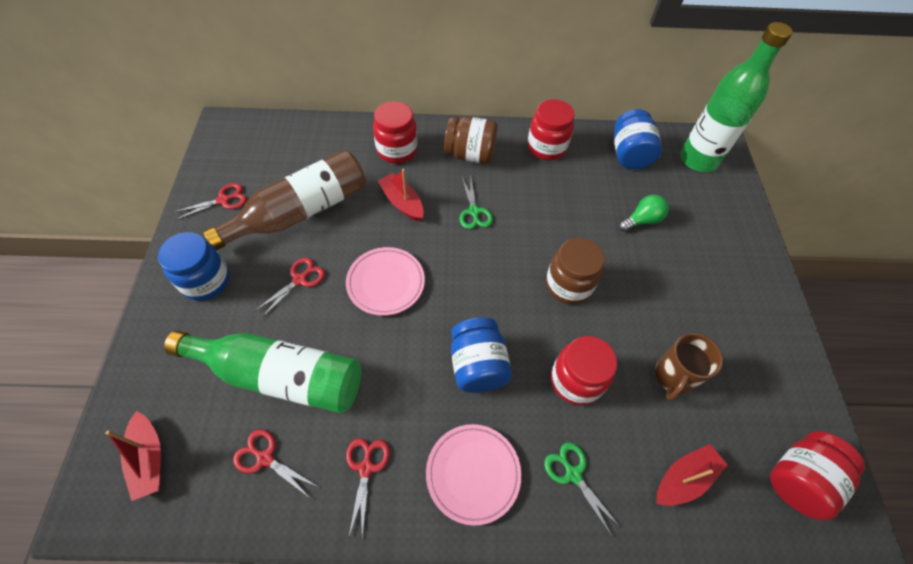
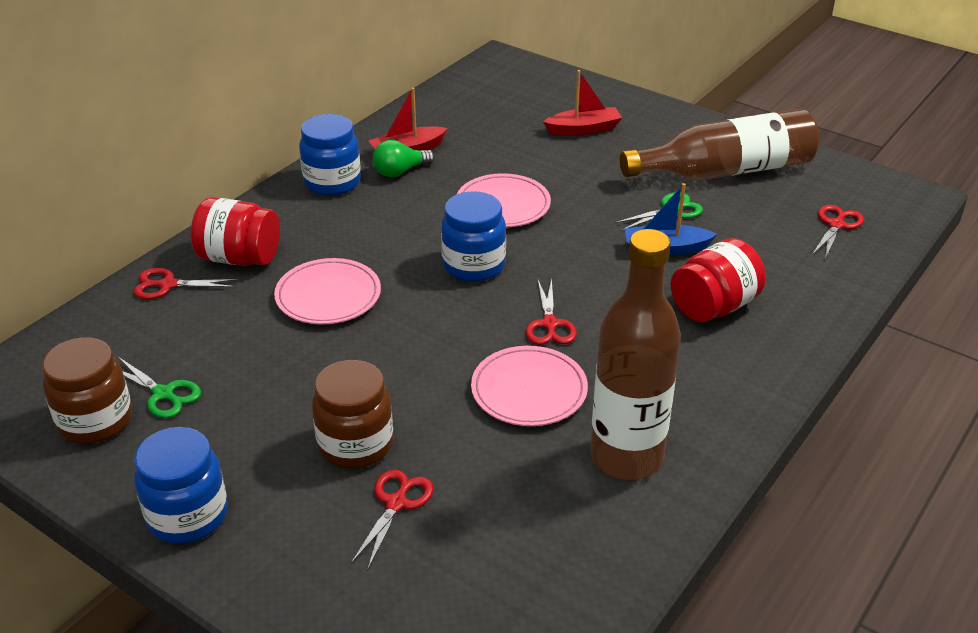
blue boat: 0 -> 1
brown bottle: 1 -> 2
brown mug: 1 -> 0
green bottle: 2 -> 0
pink plate: 2 -> 3
red boat: 3 -> 2
red jar: 4 -> 2

